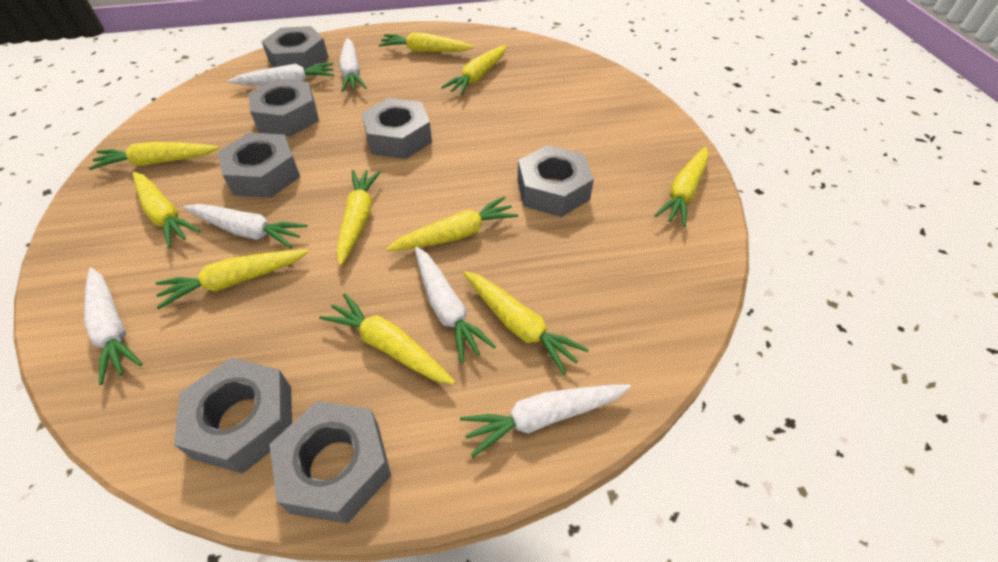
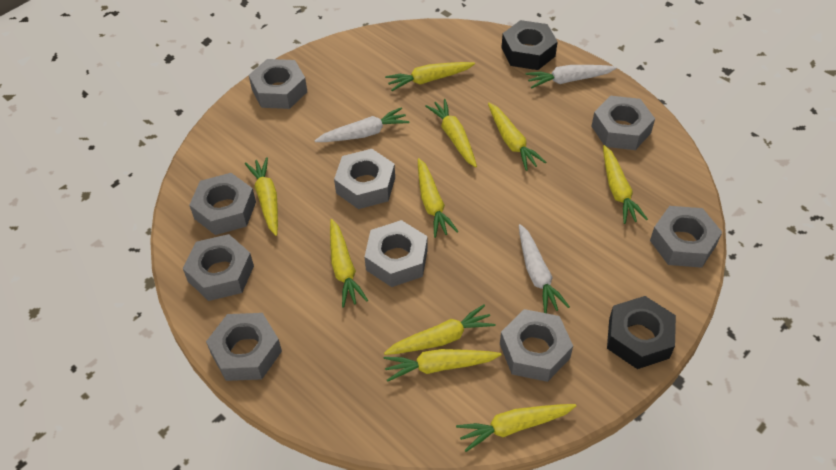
black nut: 0 -> 2
grey nut: 7 -> 9
white carrot: 6 -> 3

